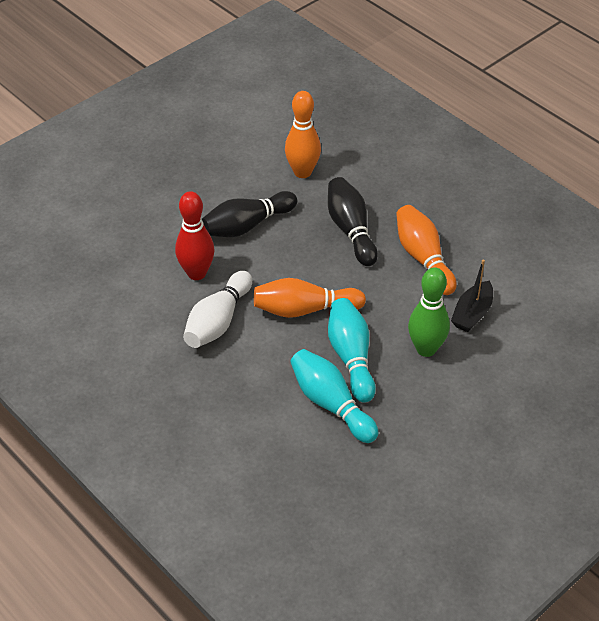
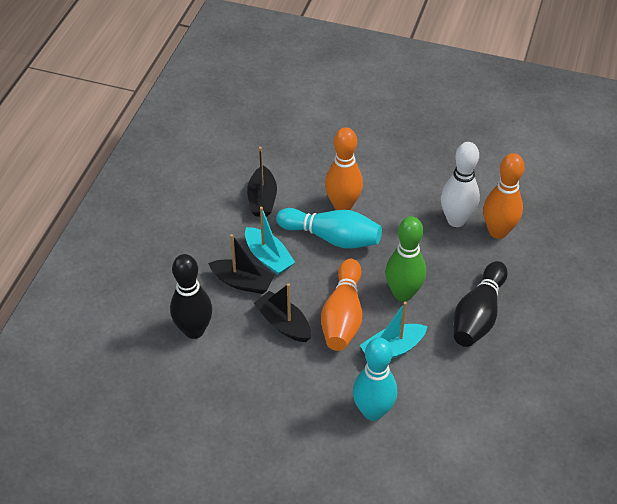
black boat: 1 -> 3
red bowling pin: 1 -> 0
turquoise boat: 0 -> 2

